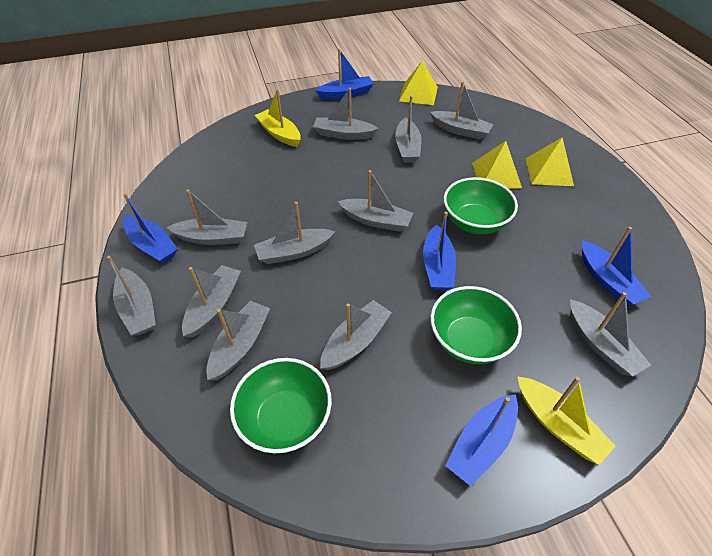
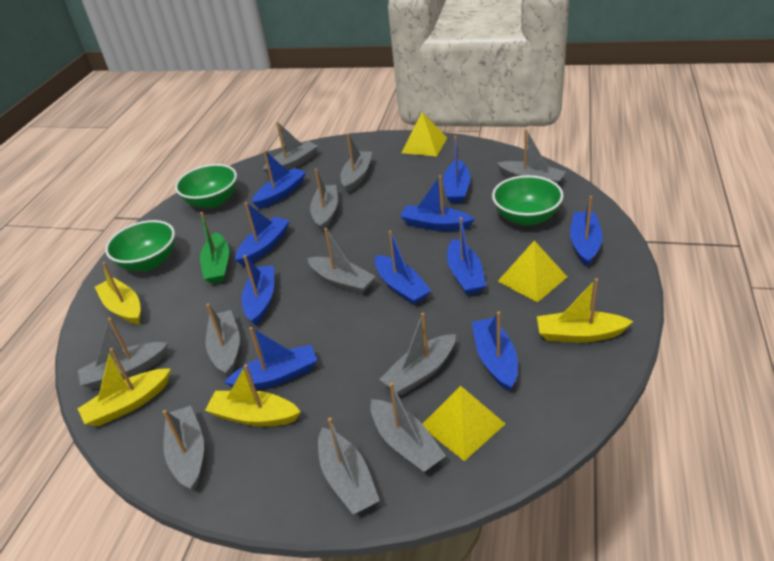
blue boat: 5 -> 10
green boat: 0 -> 1
yellow boat: 2 -> 4

